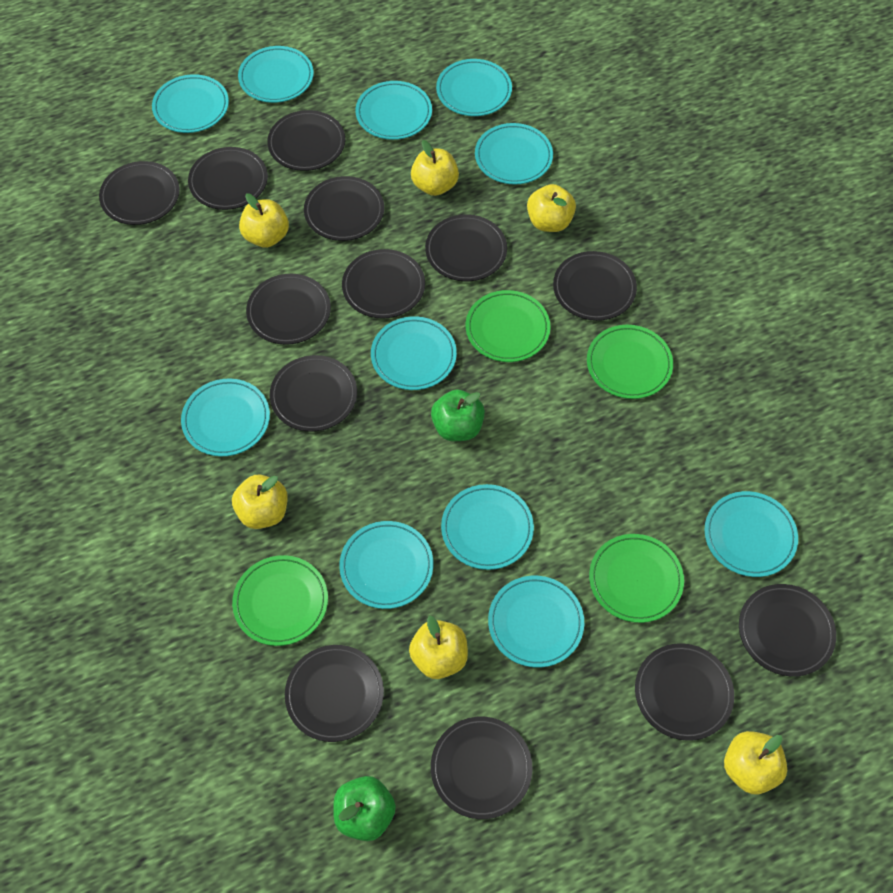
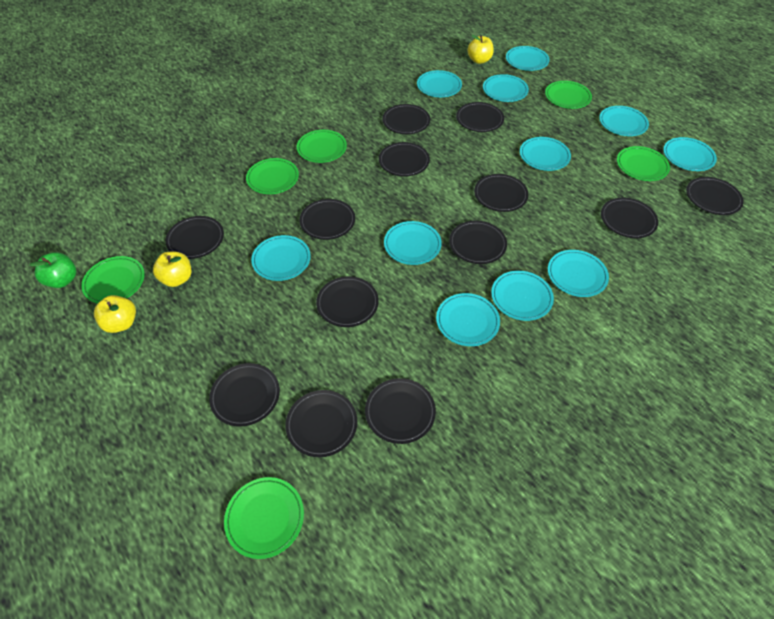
green apple: 2 -> 1
green plate: 4 -> 6
yellow apple: 6 -> 3

